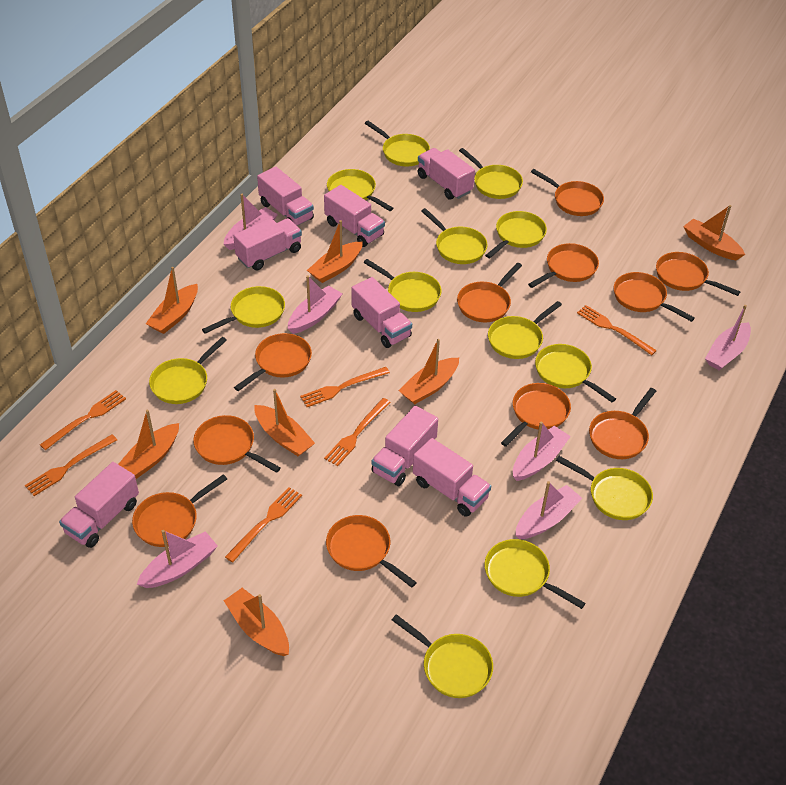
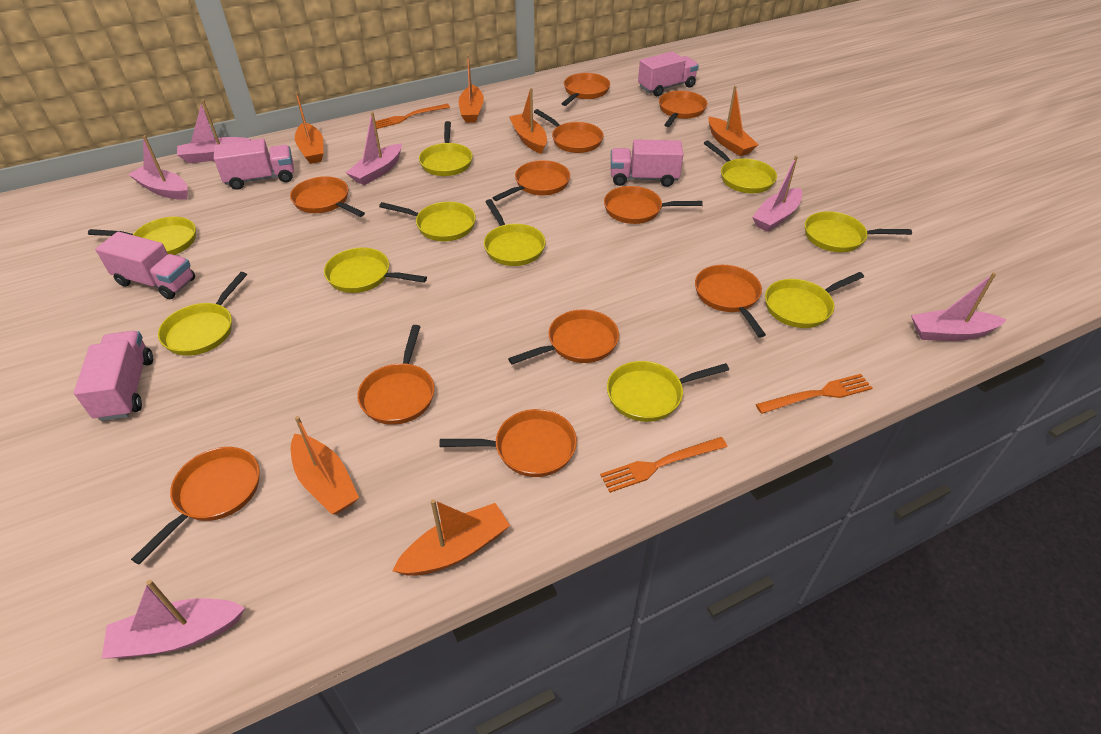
orange boat: 7 -> 6
orange fork: 6 -> 3
pink truck: 8 -> 5
yellow pan: 13 -> 10

